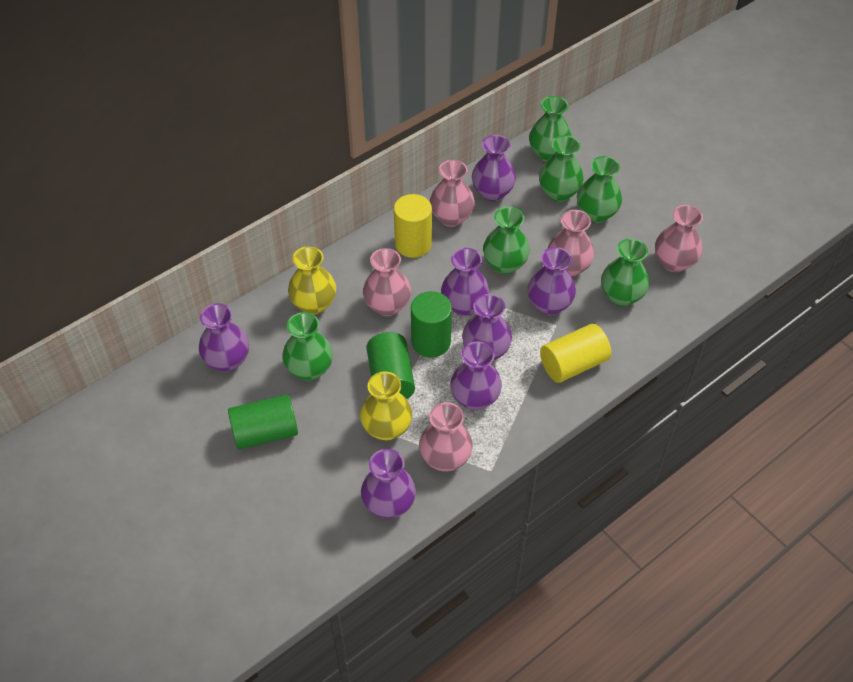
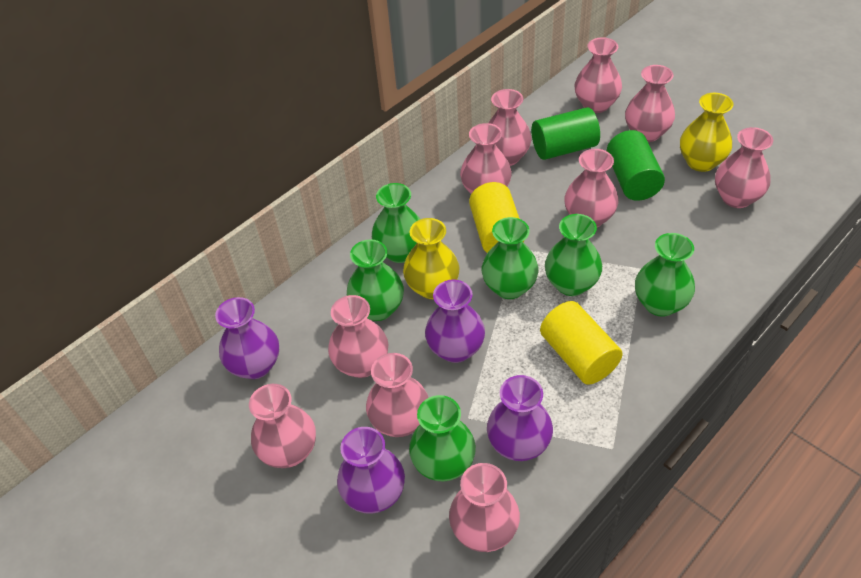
green cylinder: 3 -> 2
pink vase: 5 -> 10
purple vase: 7 -> 4

